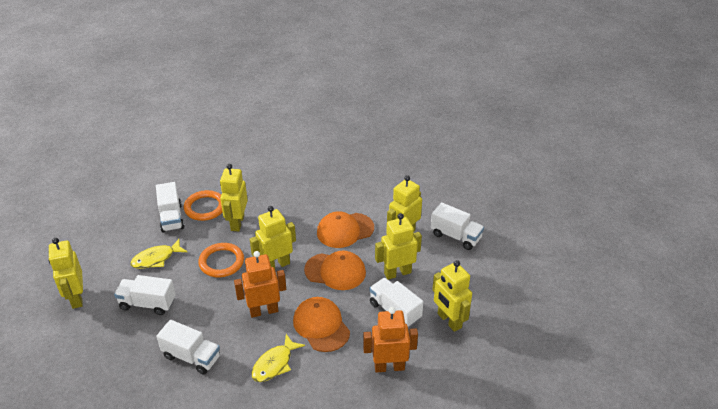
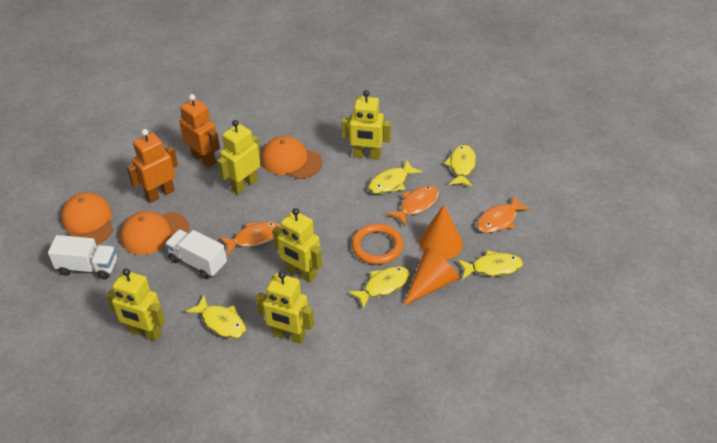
orange cone: 0 -> 2
orange fish: 0 -> 3
orange ring: 2 -> 1
white truck: 5 -> 2
yellow fish: 2 -> 5
yellow robot: 6 -> 5

